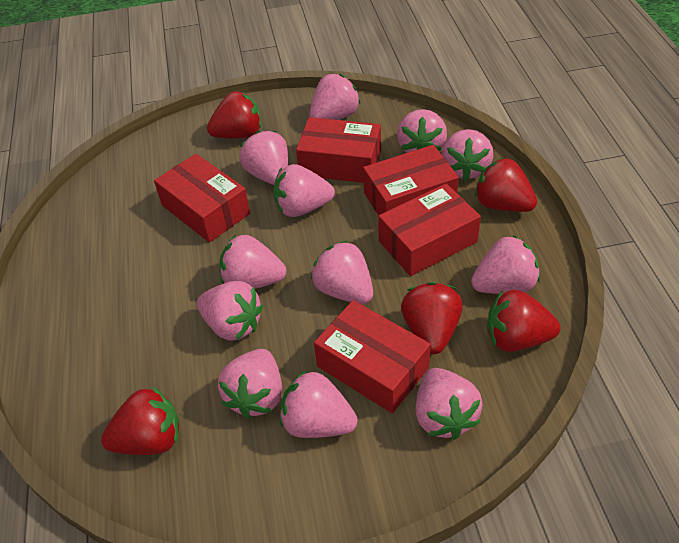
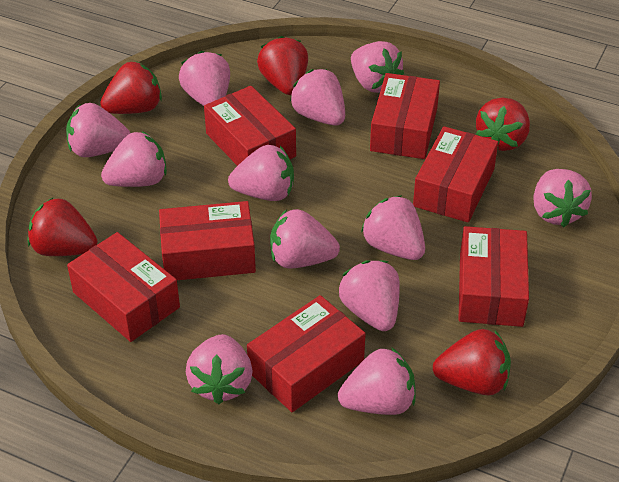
red box: 5 -> 7

